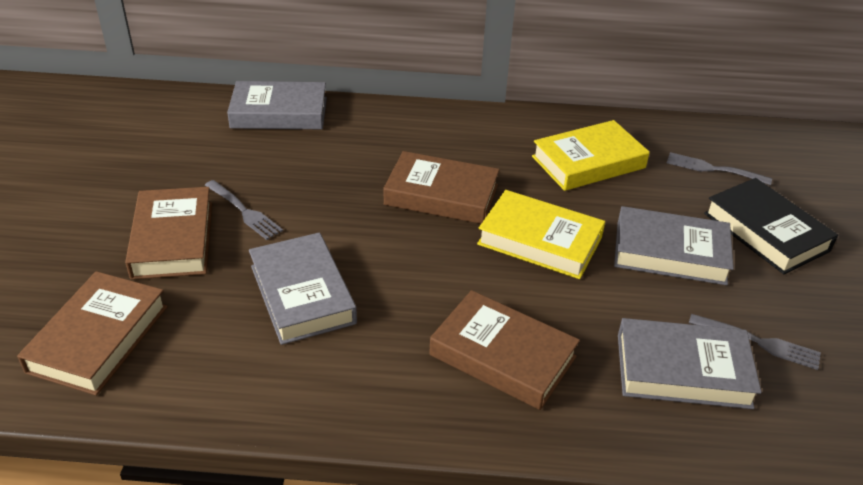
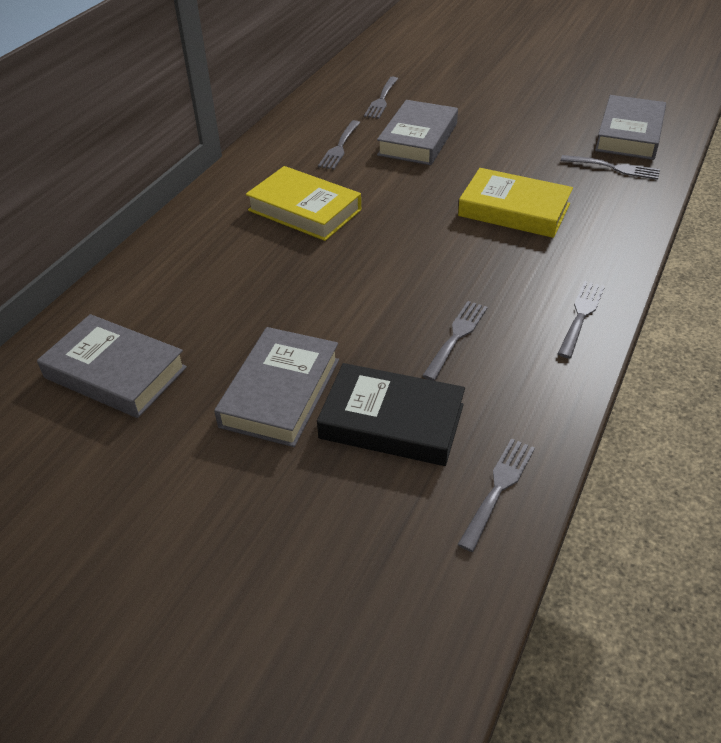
brown book: 4 -> 0
grey fork: 3 -> 6

